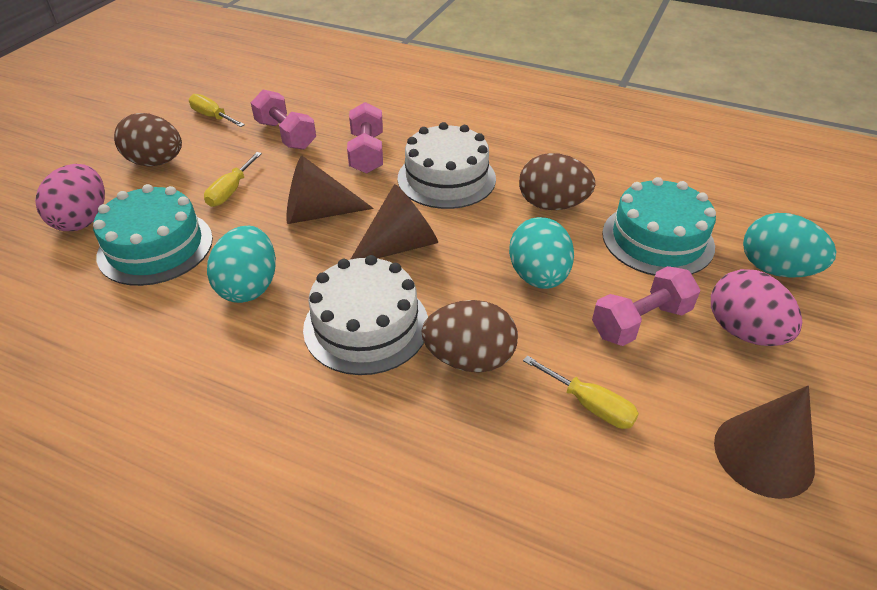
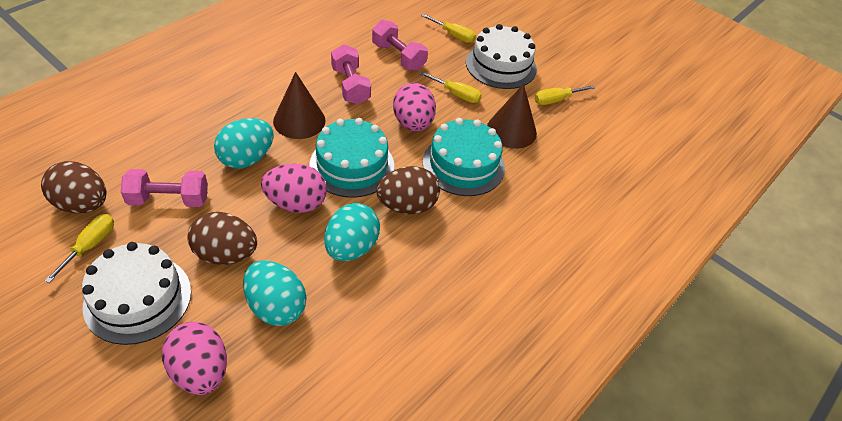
brown cone: 3 -> 2
pink egg: 2 -> 3
yellow screwdriver: 3 -> 4

